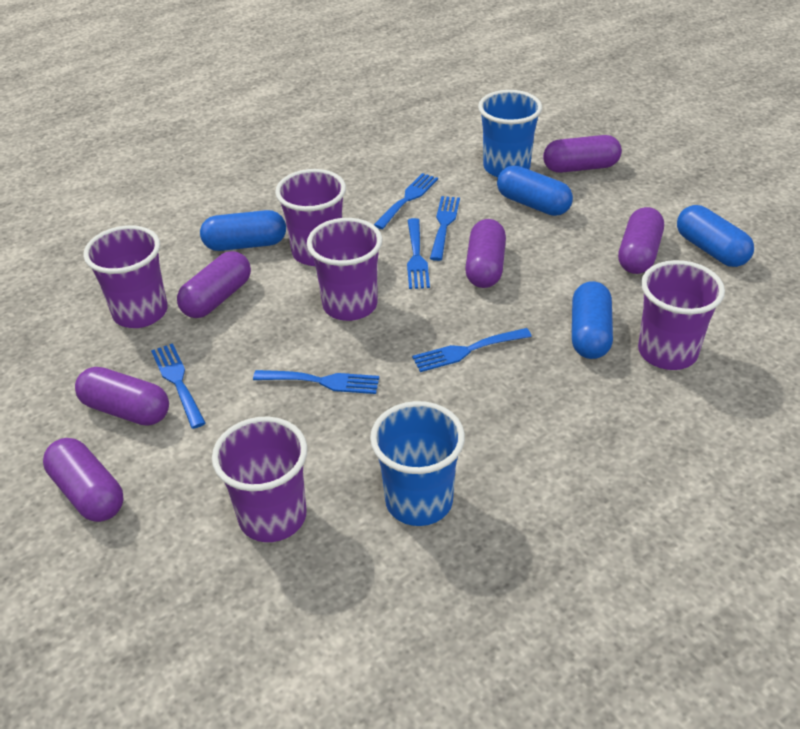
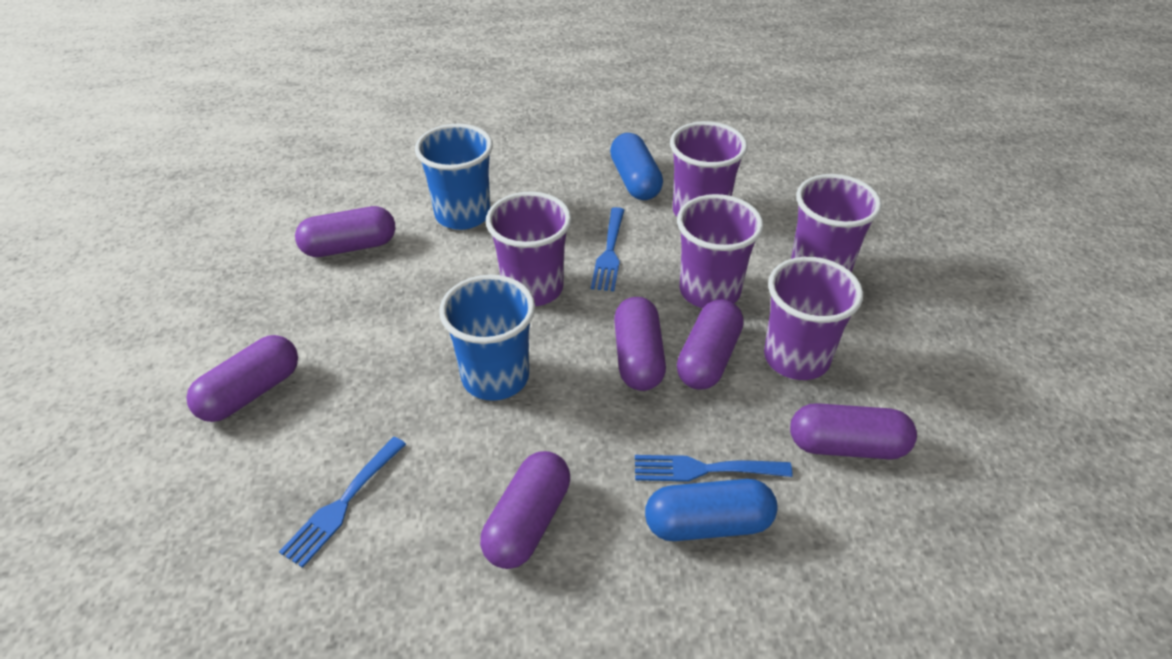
blue capsule: 4 -> 2
blue fork: 6 -> 3

